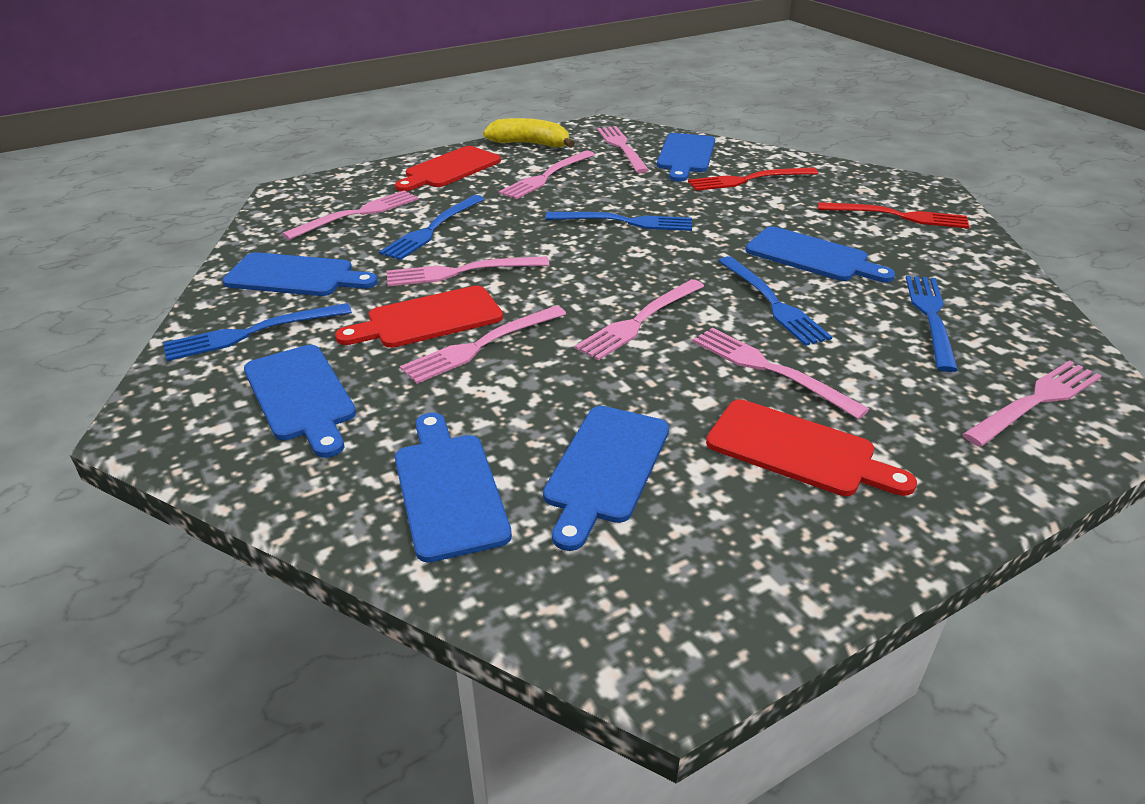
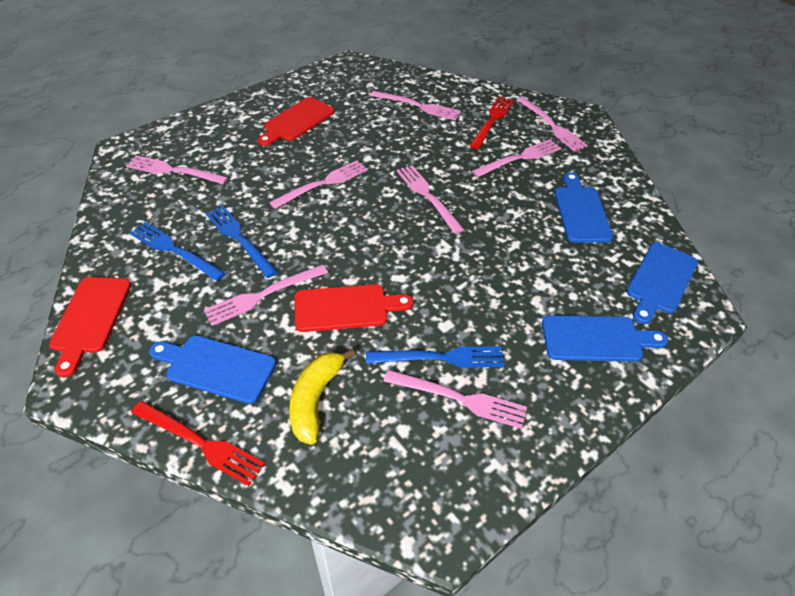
blue cutting board: 6 -> 4
blue fork: 5 -> 3

